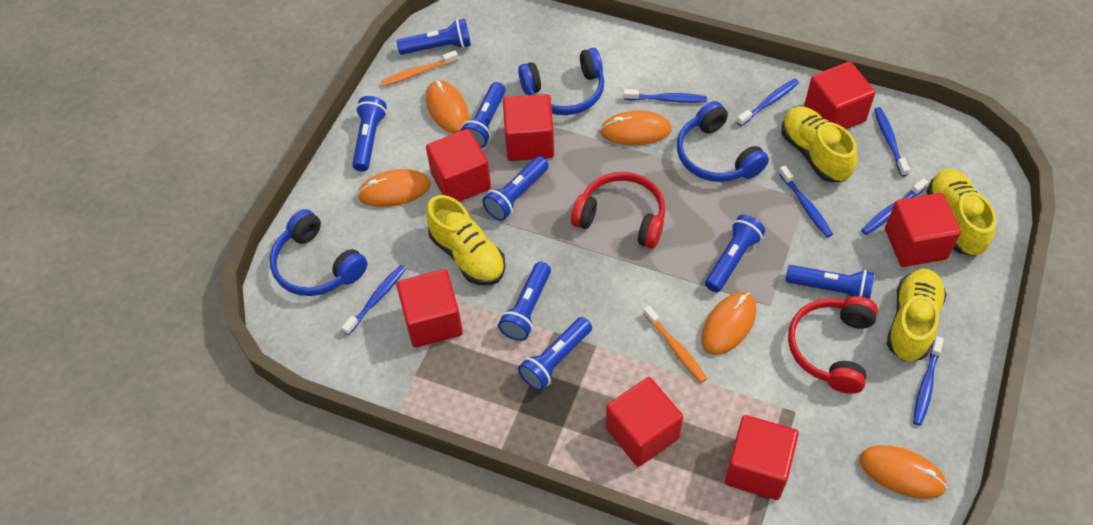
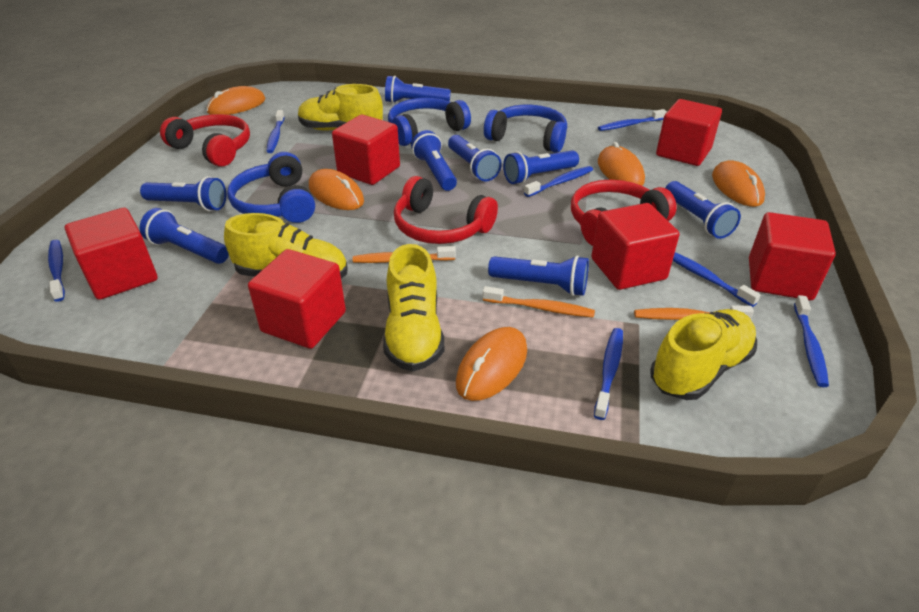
orange toothbrush: 2 -> 3
red cube: 7 -> 6
red headphones: 2 -> 3

